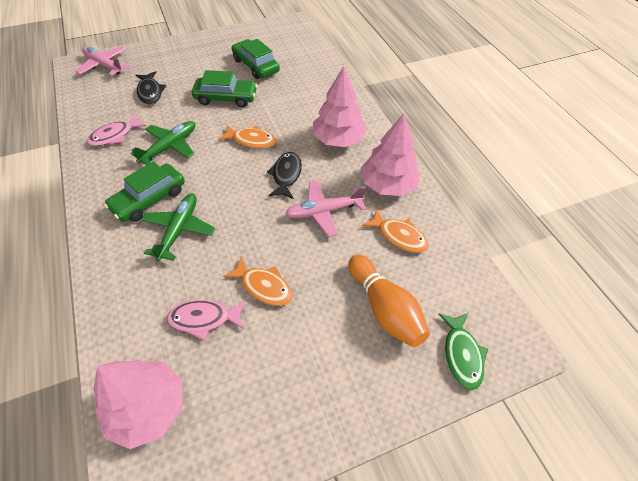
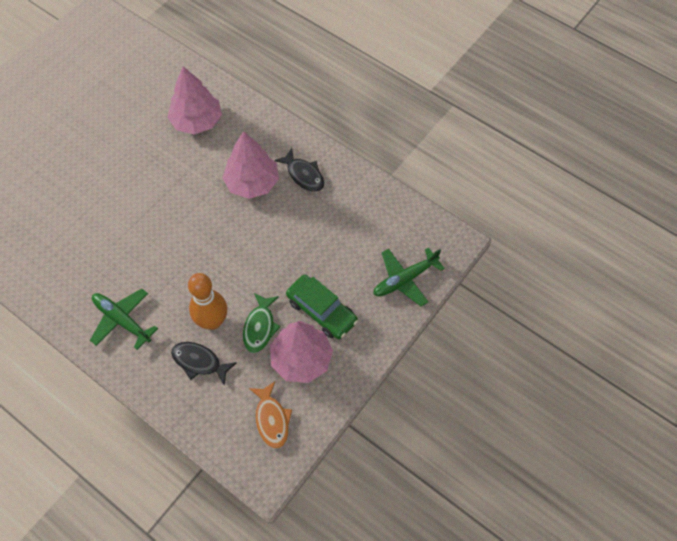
green car: 3 -> 1
orange fish: 3 -> 1
pink fish: 2 -> 0
pink plane: 2 -> 0

